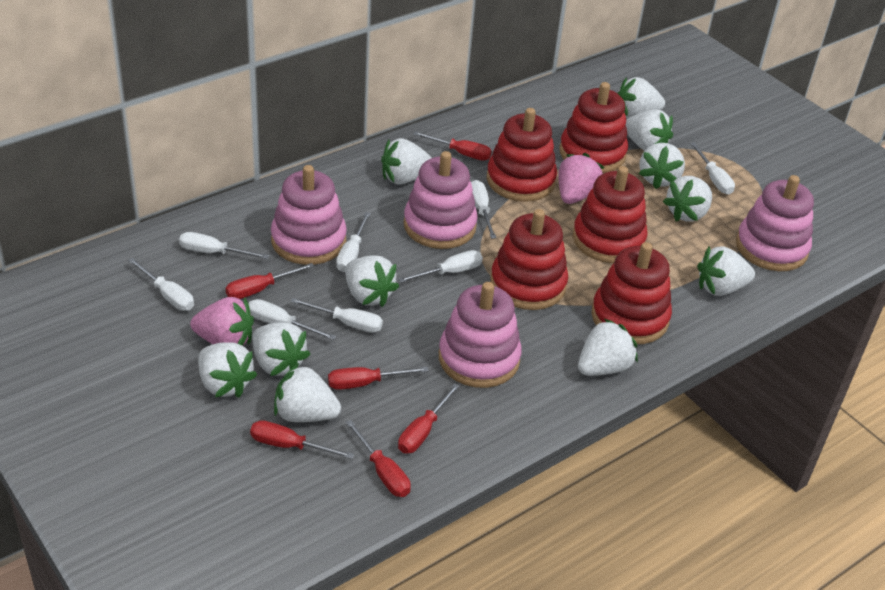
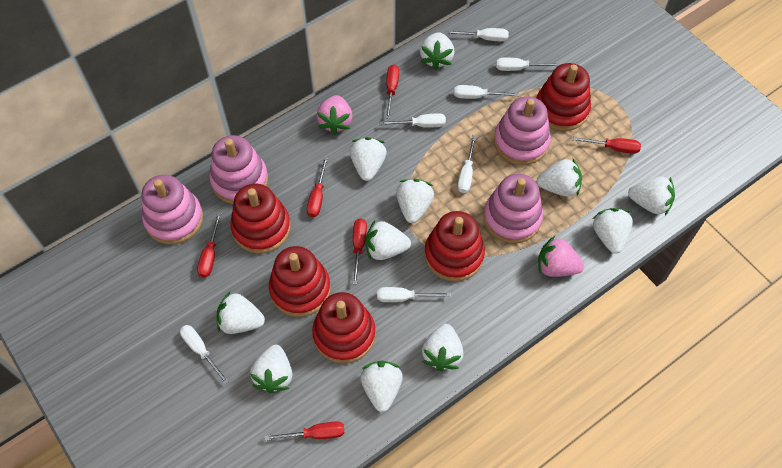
white screwdriver: 8 -> 7

